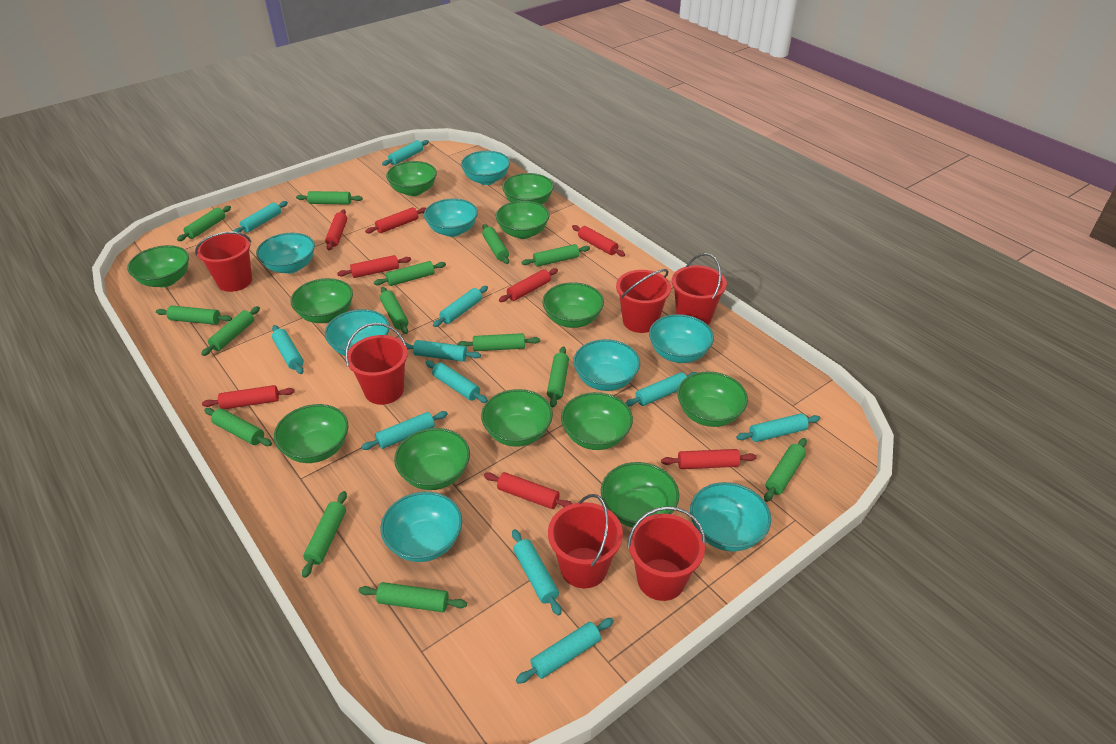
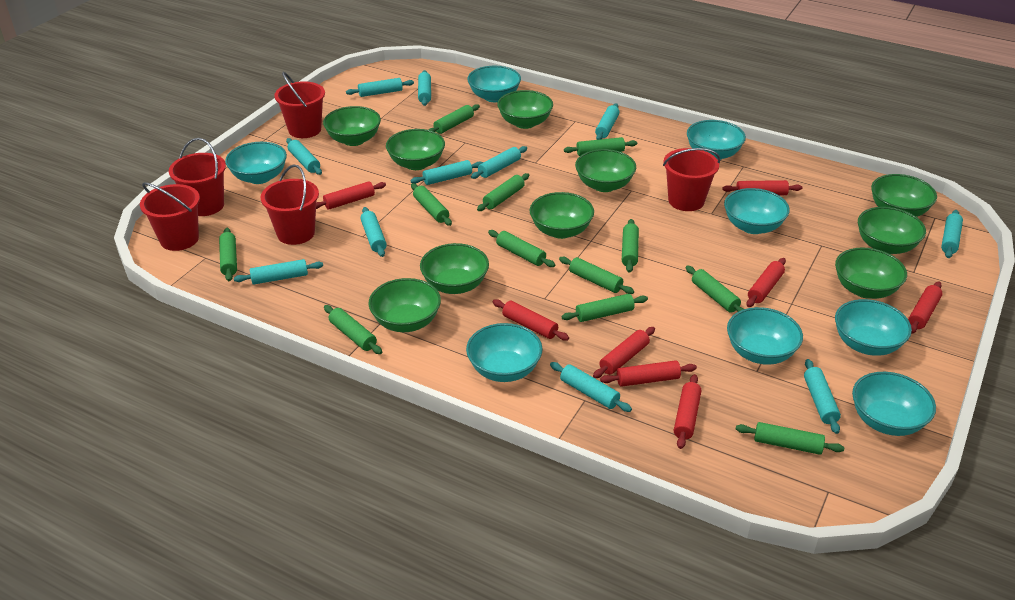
green bowl: 12 -> 10
green rolling pin: 14 -> 12
red bucket: 6 -> 5

